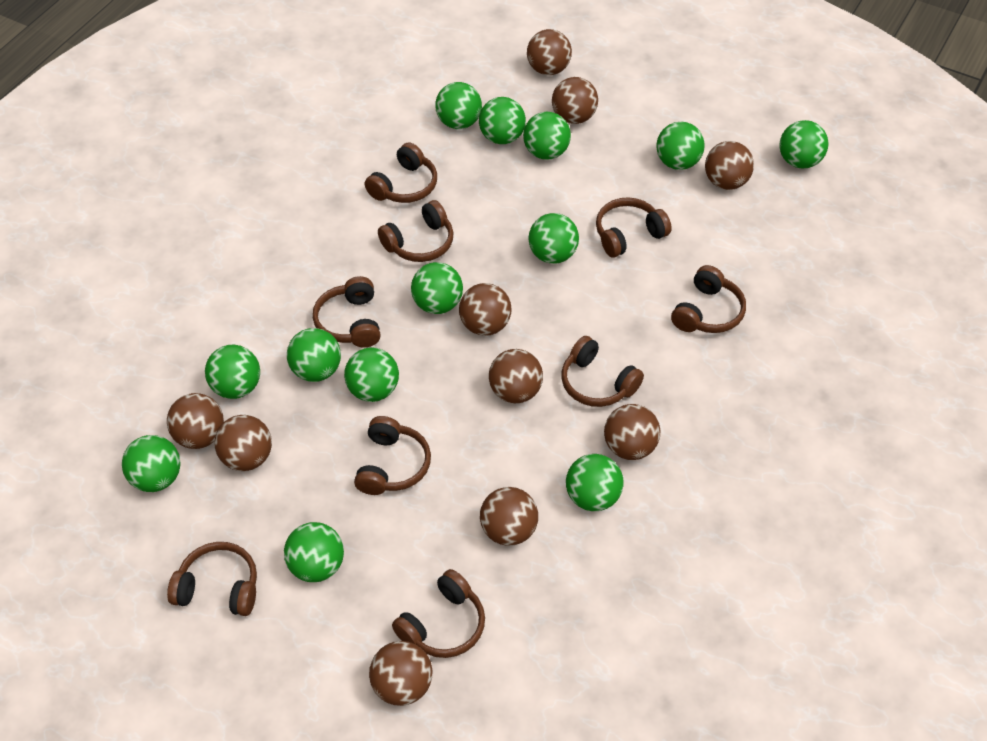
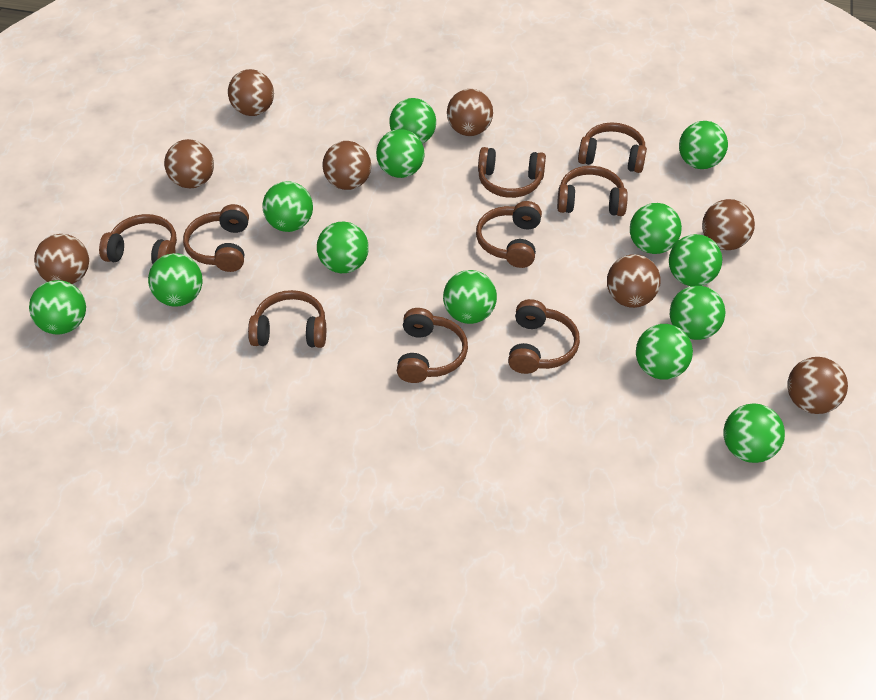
brown ball: 10 -> 8

